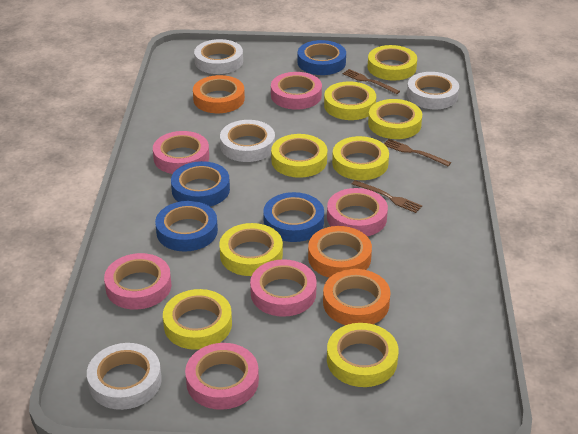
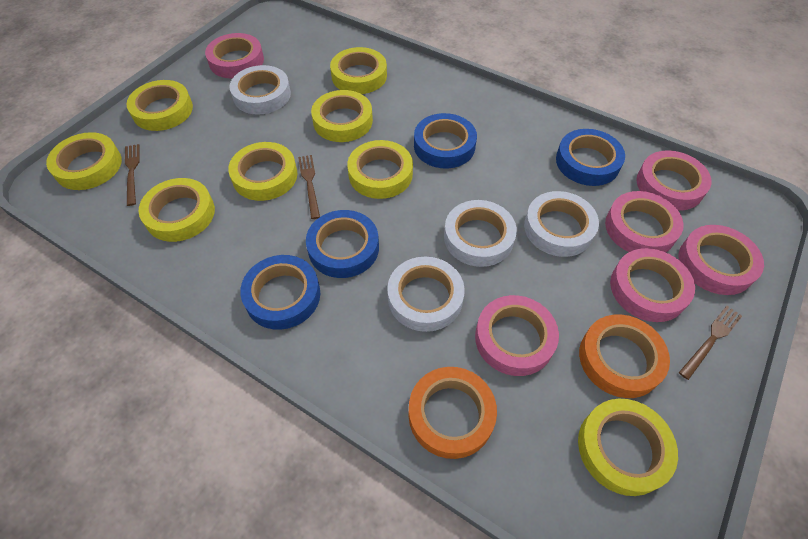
orange tape: 3 -> 2

